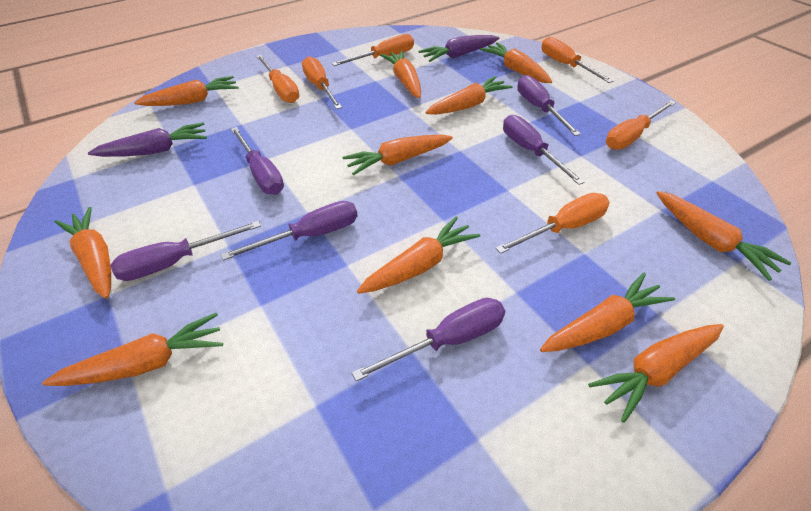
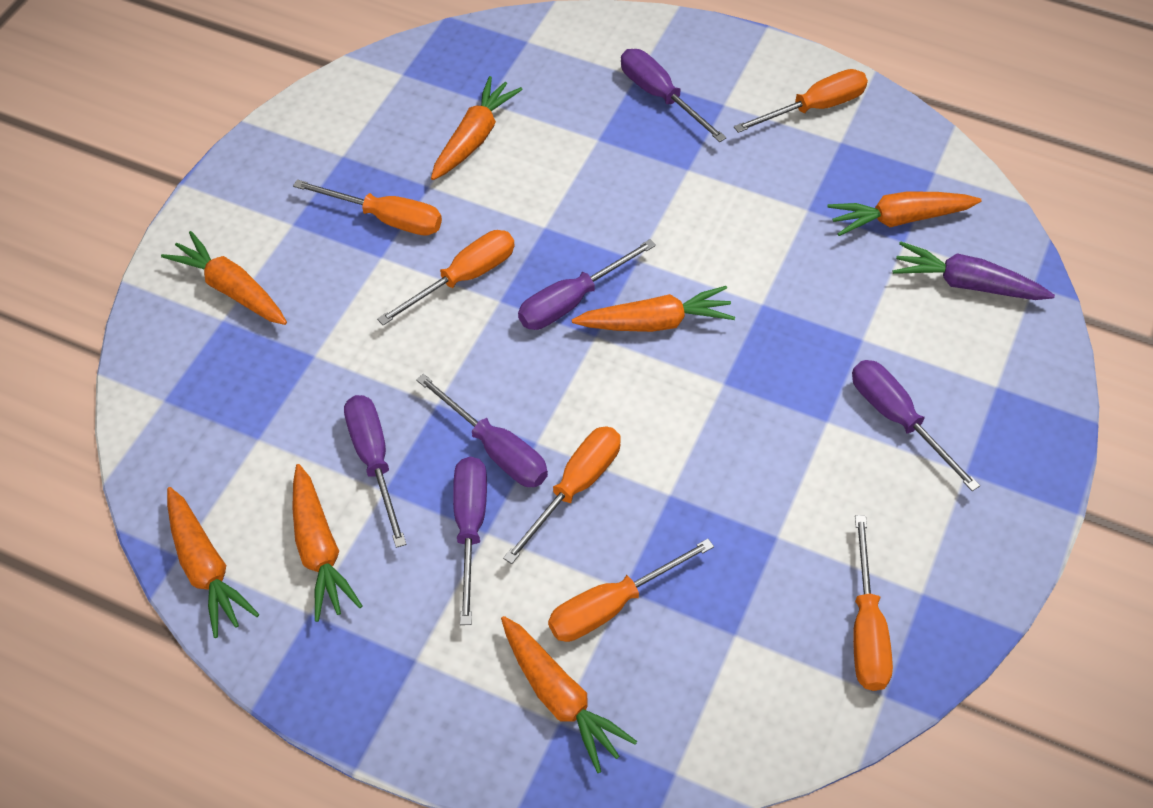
orange carrot: 11 -> 7
purple carrot: 2 -> 1

